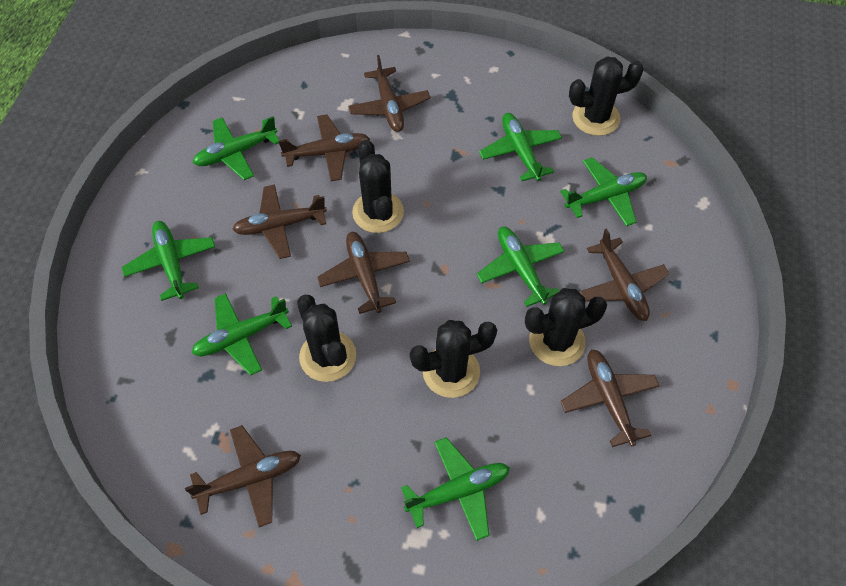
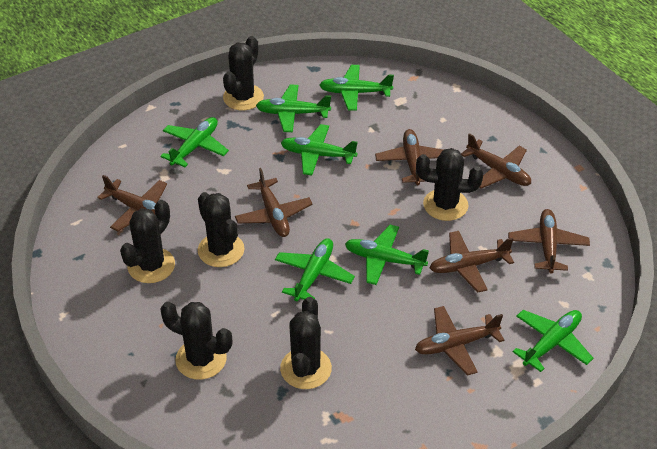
black cactus: 5 -> 6

